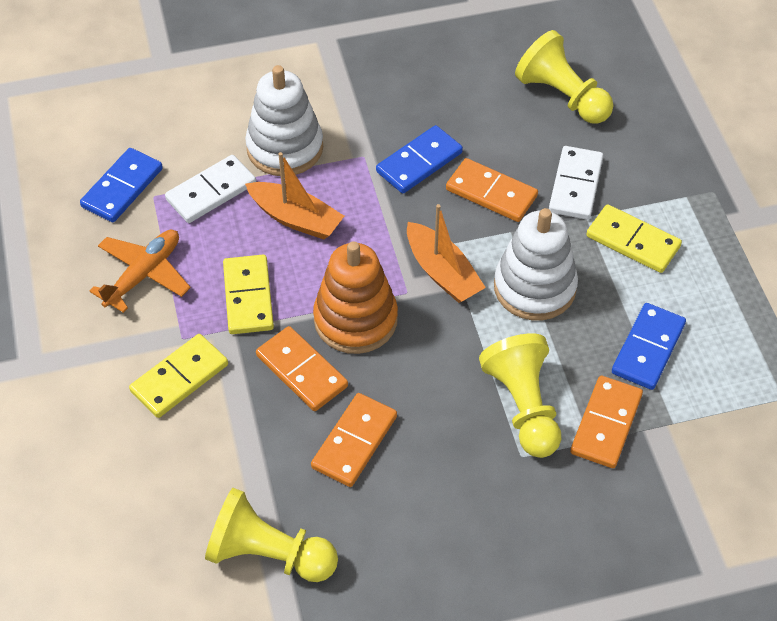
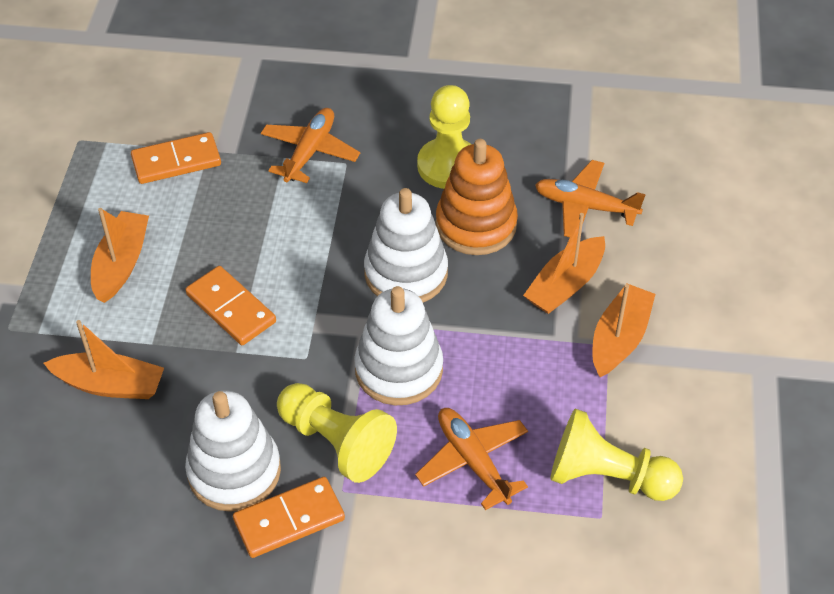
blue domino: 3 -> 0
orange boat: 2 -> 4
orange domino: 4 -> 3
orange plane: 1 -> 3
white domino: 2 -> 0
white stacking toy: 2 -> 3
yellow domino: 3 -> 0

